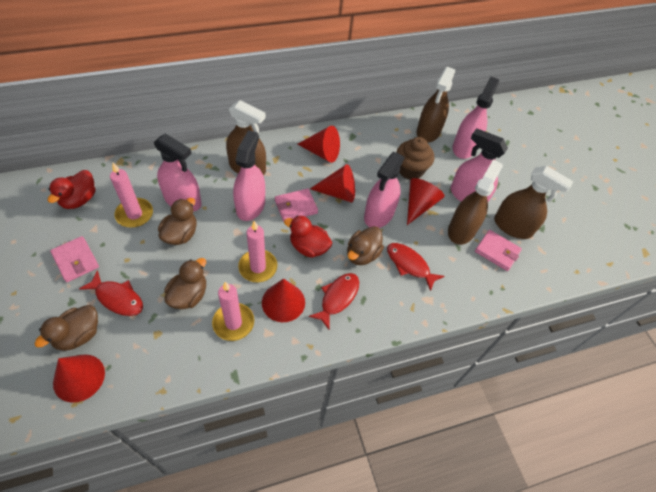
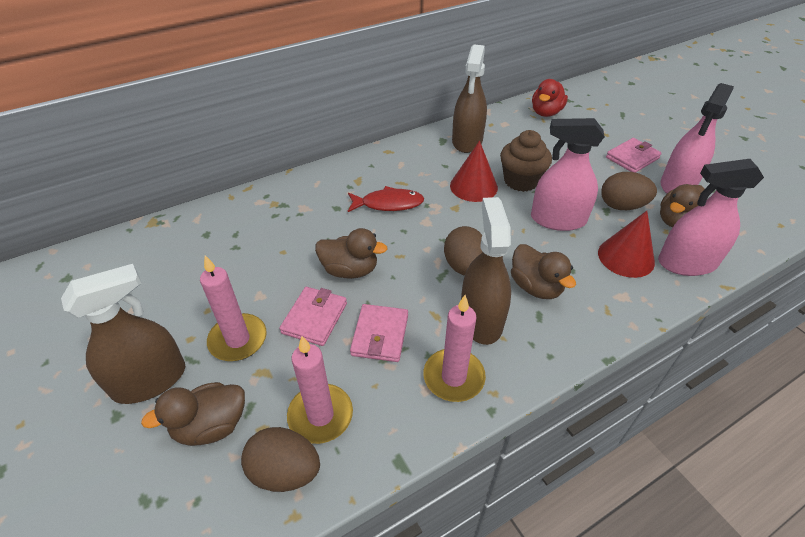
brown egg: 0 -> 3
brown spray bottle: 4 -> 3
pink spray bottle: 5 -> 3
red cone: 5 -> 2
red duck: 2 -> 1
red fish: 3 -> 1

